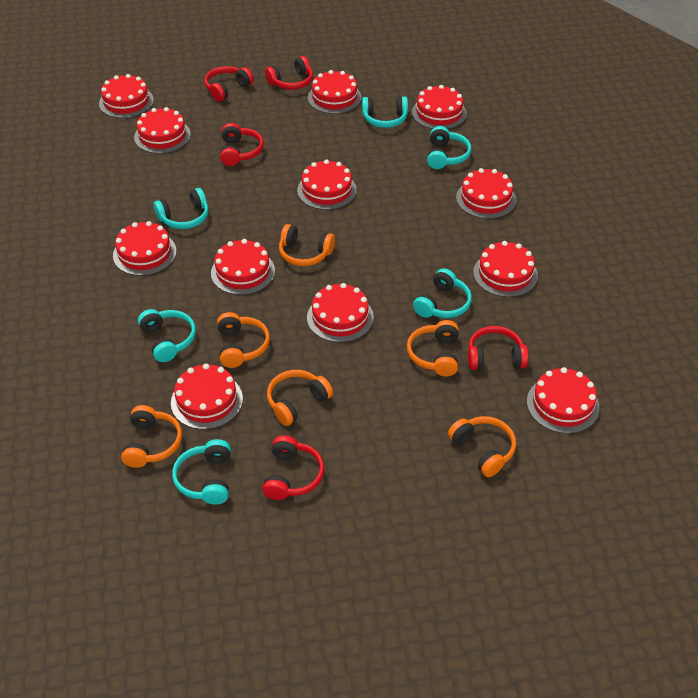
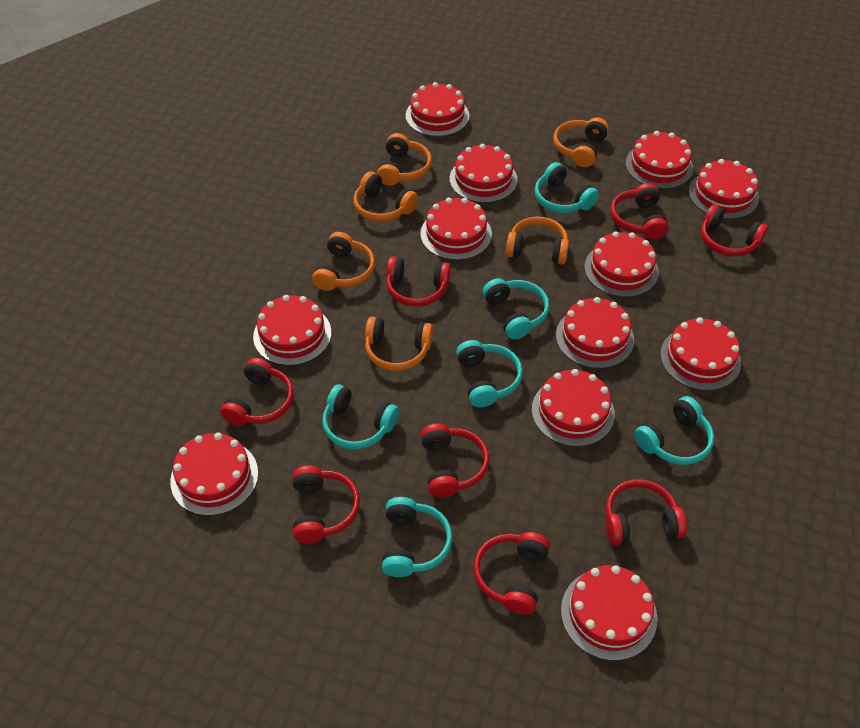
red headphones: 5 -> 8

